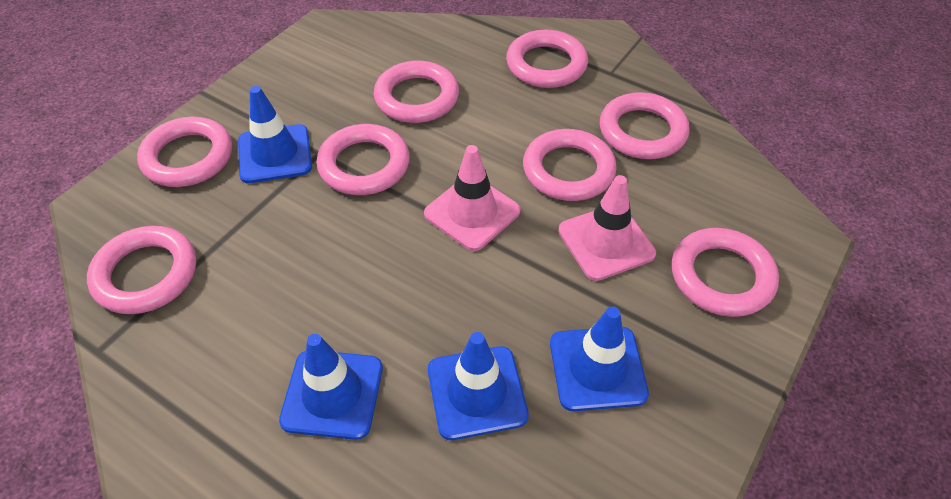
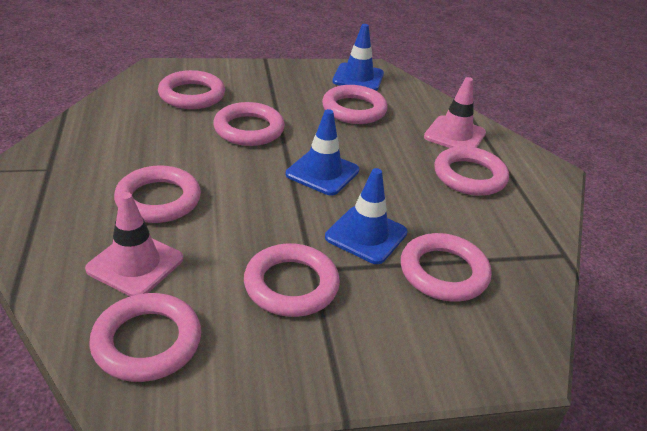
blue traffic cone: 4 -> 3

